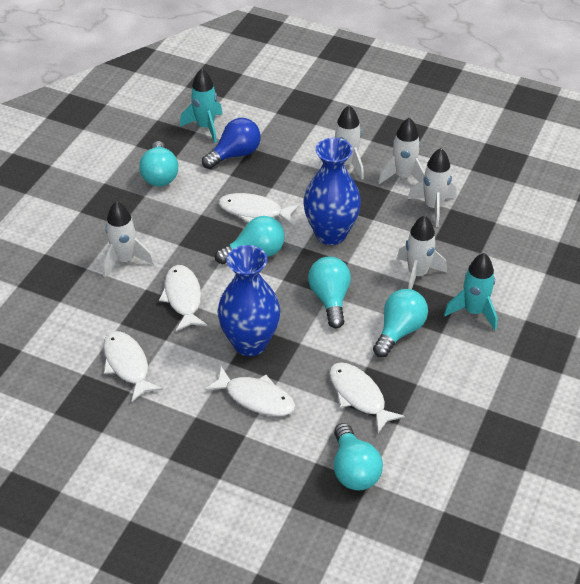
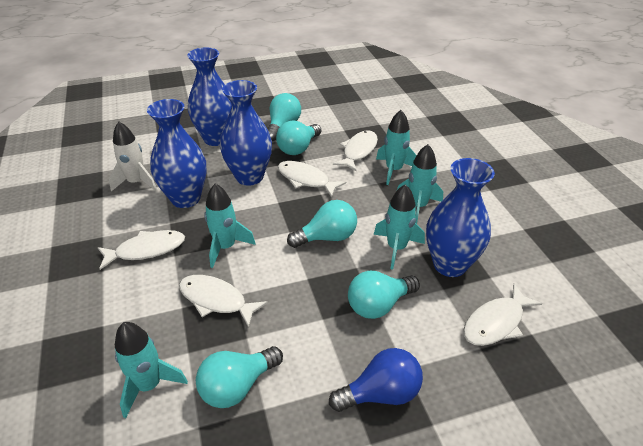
blue vase: 2 -> 4
turquoise rocket: 2 -> 5
white rocket: 5 -> 1

